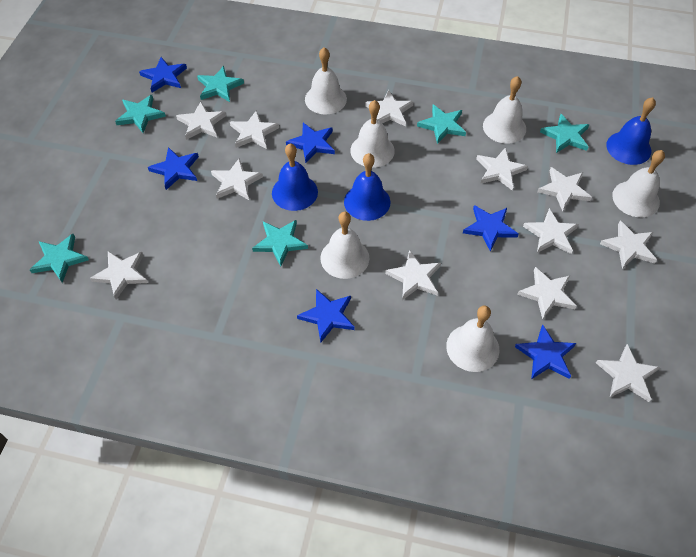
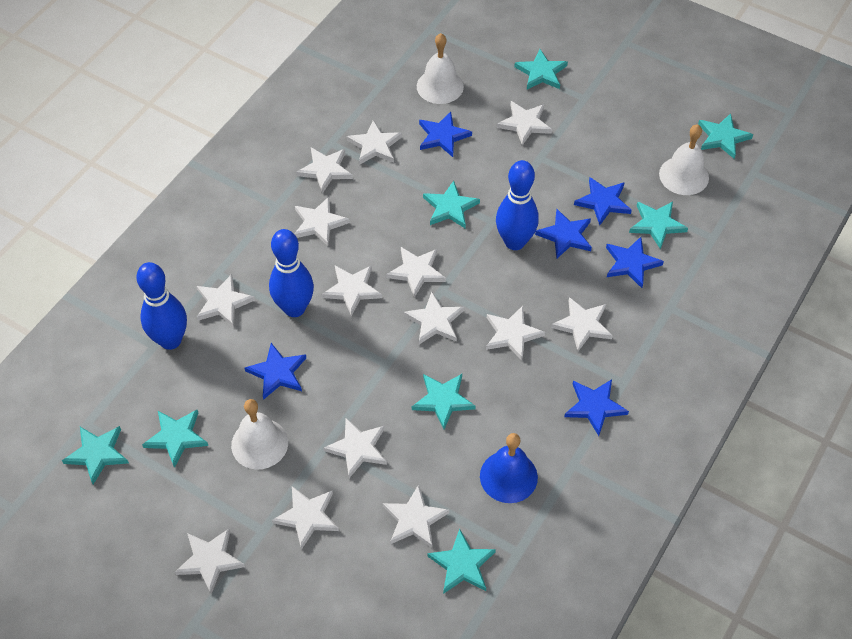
blue bell: 3 -> 1
blue bowling pin: 0 -> 3
turquoise star: 6 -> 8
white bell: 6 -> 3
white star: 12 -> 14

